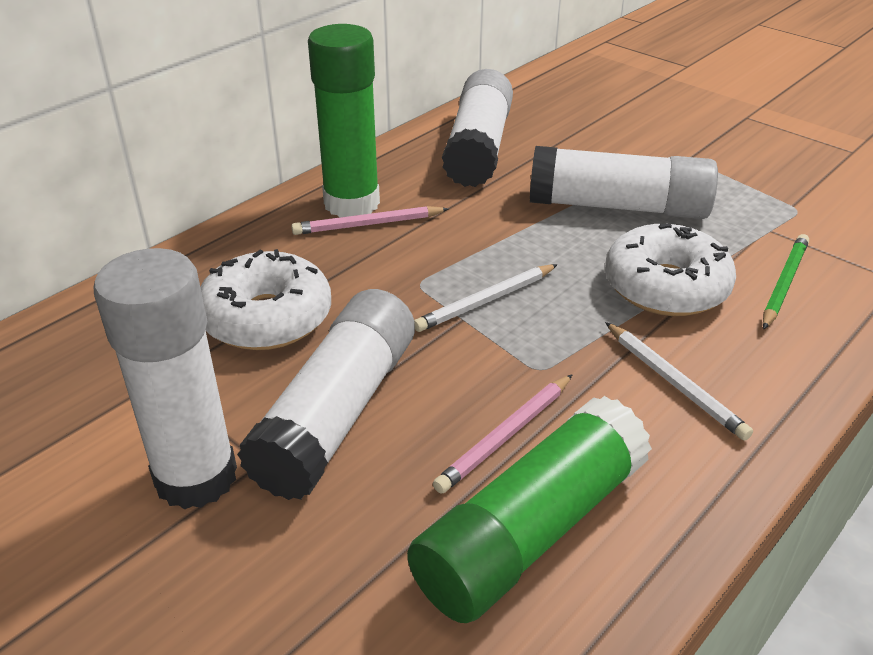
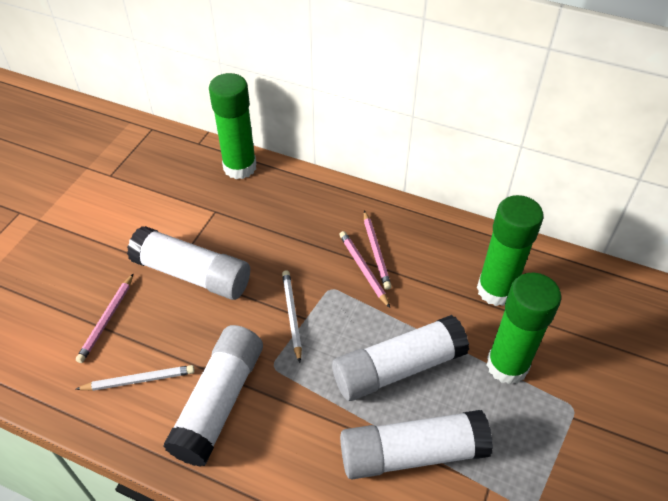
green glue stick: 2 -> 3
green pencil: 1 -> 0
pink pencil: 2 -> 3
white donut: 2 -> 0

